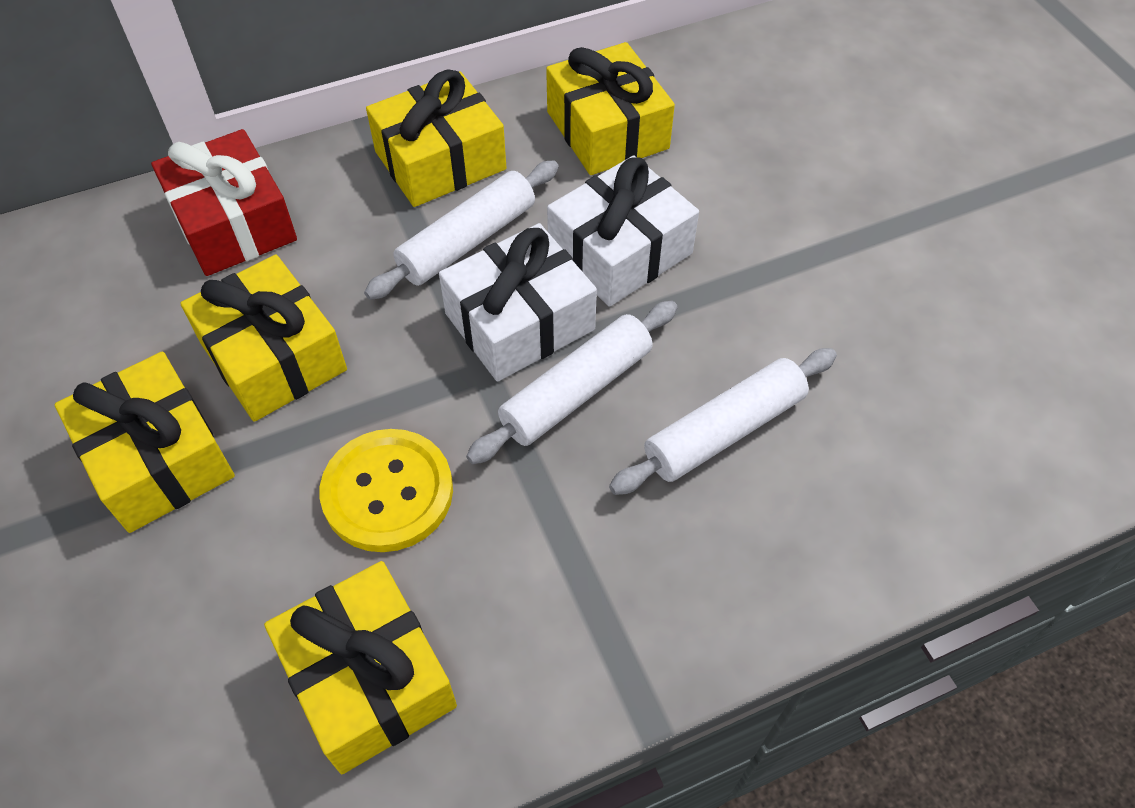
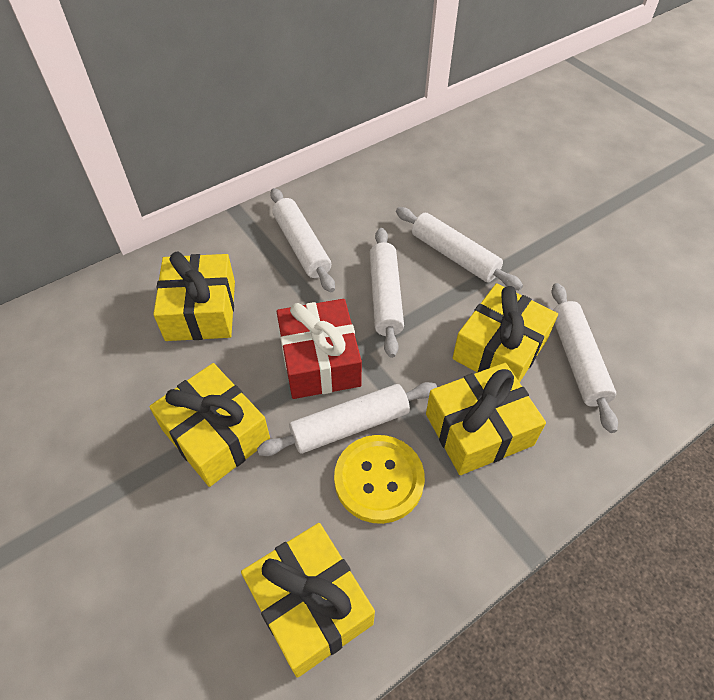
white gift: 2 -> 0
white rolling pin: 3 -> 5

